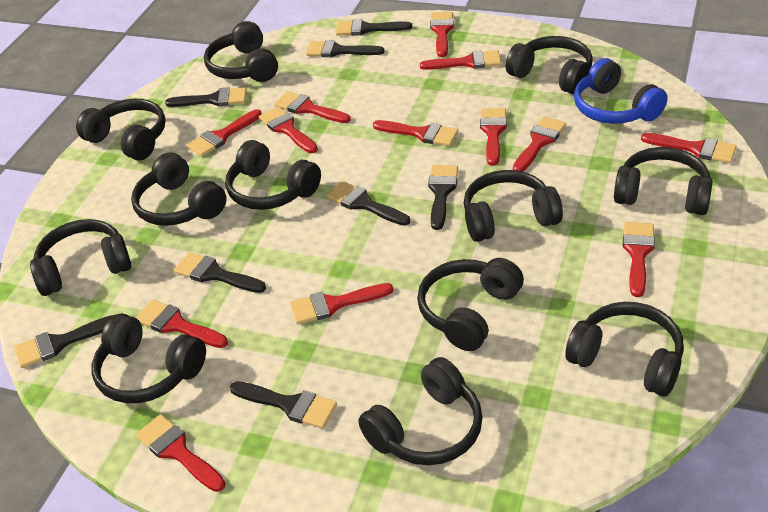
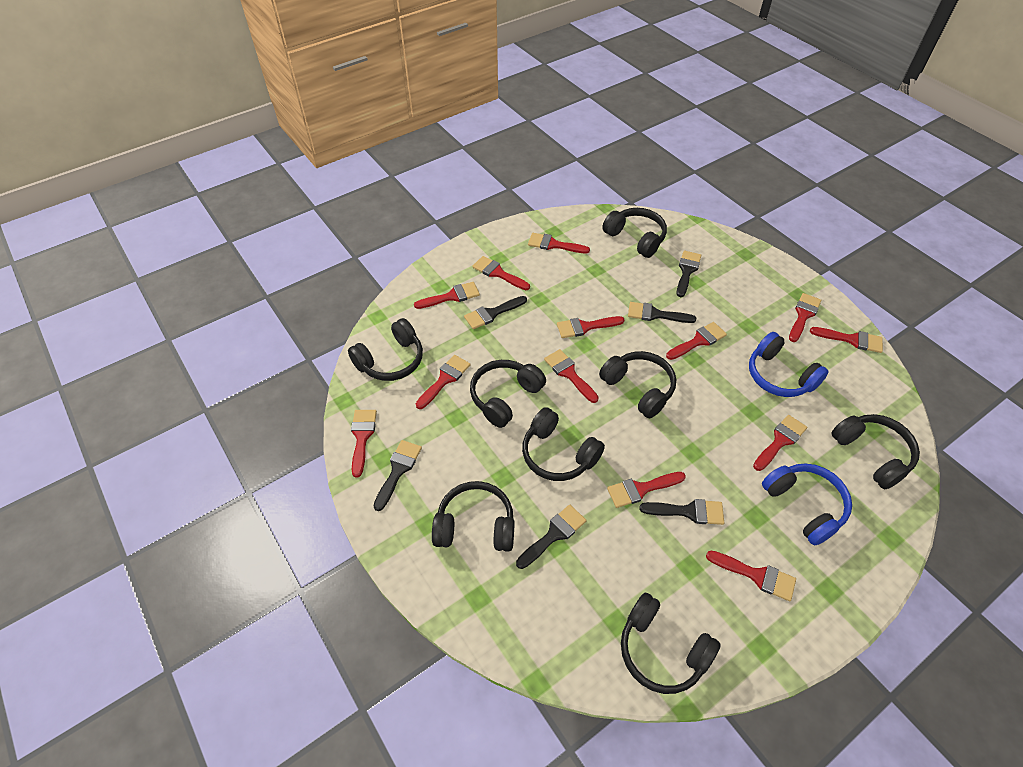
black brush: 8 -> 6
black headphones: 12 -> 8
blue headphones: 1 -> 2

